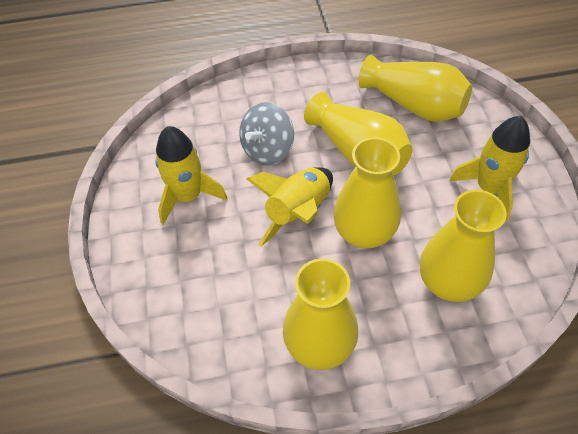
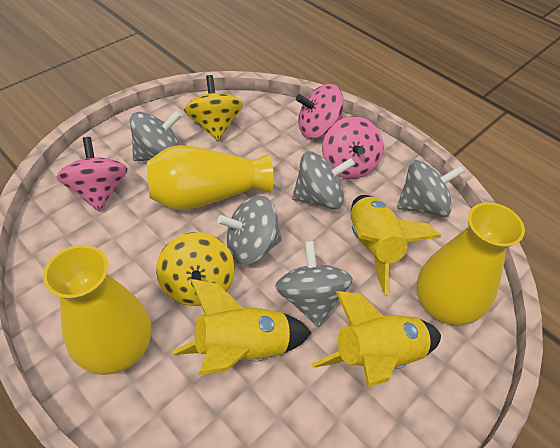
grey spinning top: 1 -> 5
pink spinning top: 0 -> 3
yellow spinning top: 0 -> 2
yellow vase: 5 -> 3

